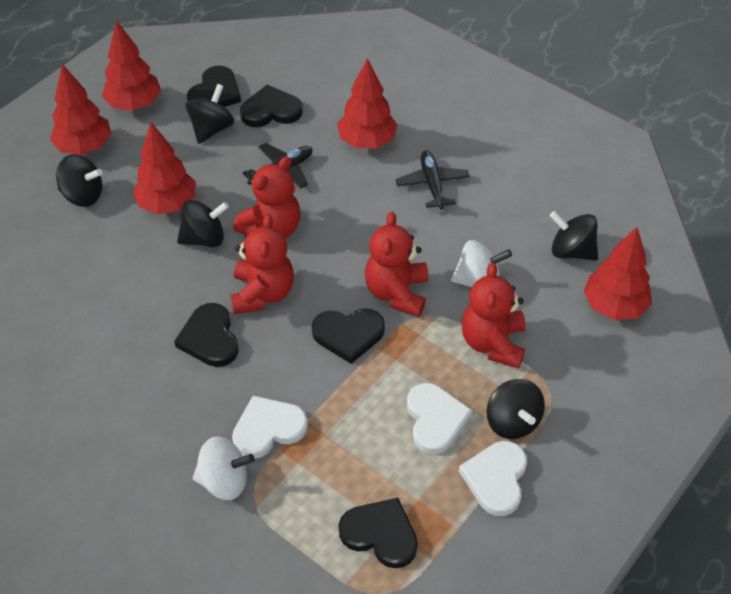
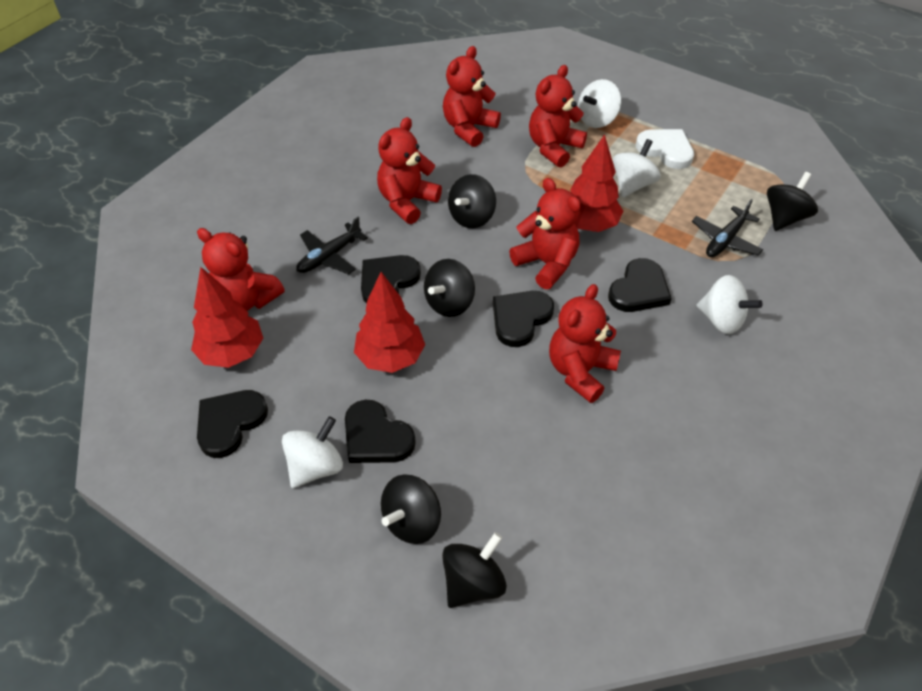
red teddy bear: 4 -> 6
red tree: 5 -> 3
white heart: 3 -> 1
white spinning top: 2 -> 4

